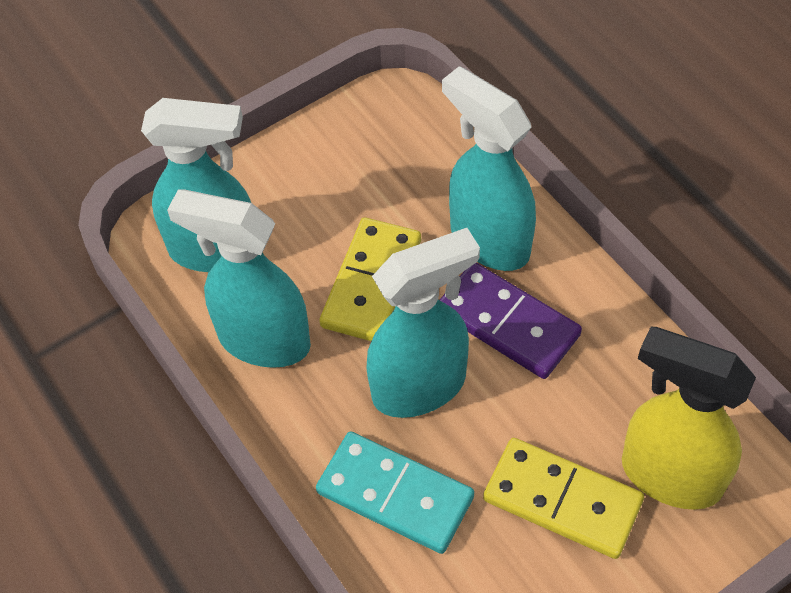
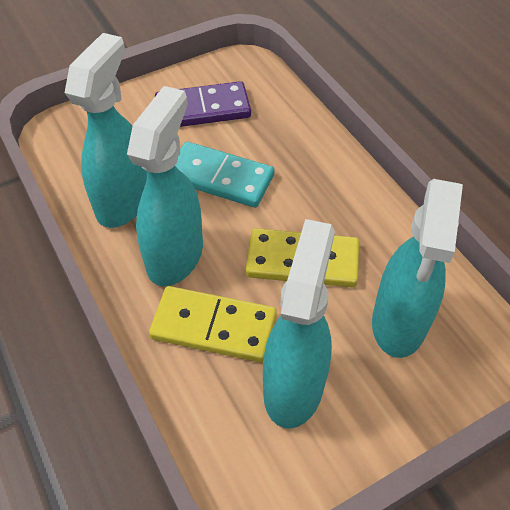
yellow spray bottle: 1 -> 0

